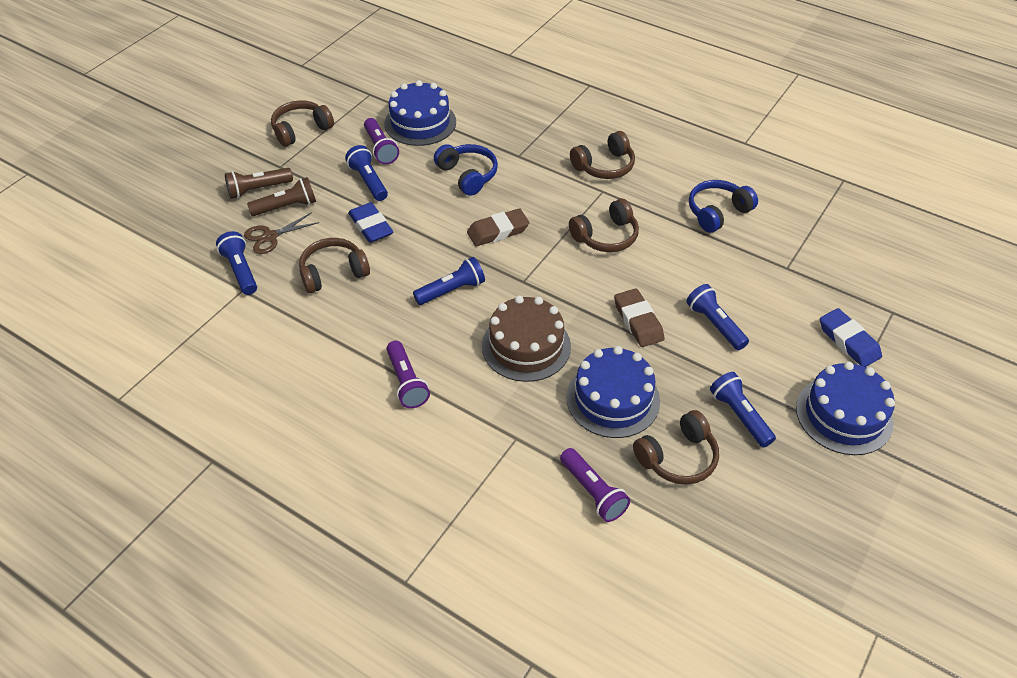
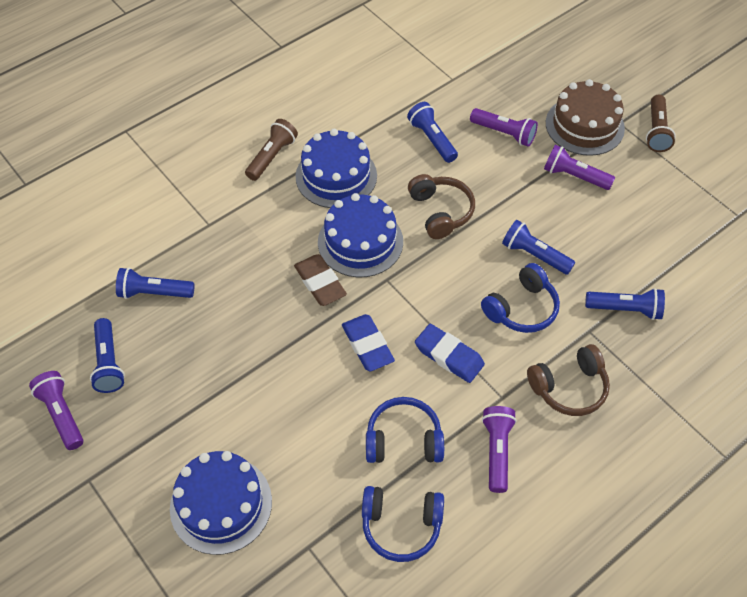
blue headphones: 2 -> 3
brown eraser: 2 -> 1
brown headphones: 5 -> 2
brown scissors: 1 -> 0
purple flashlight: 3 -> 4

